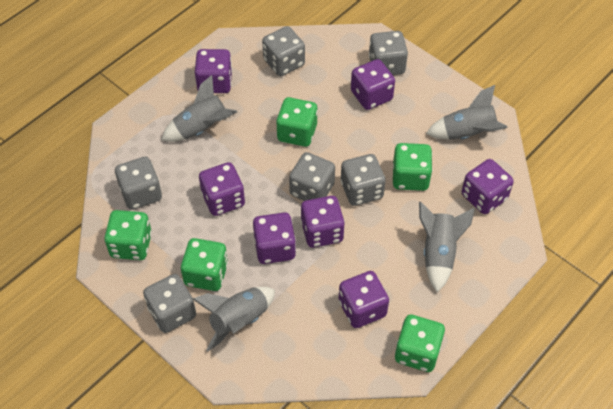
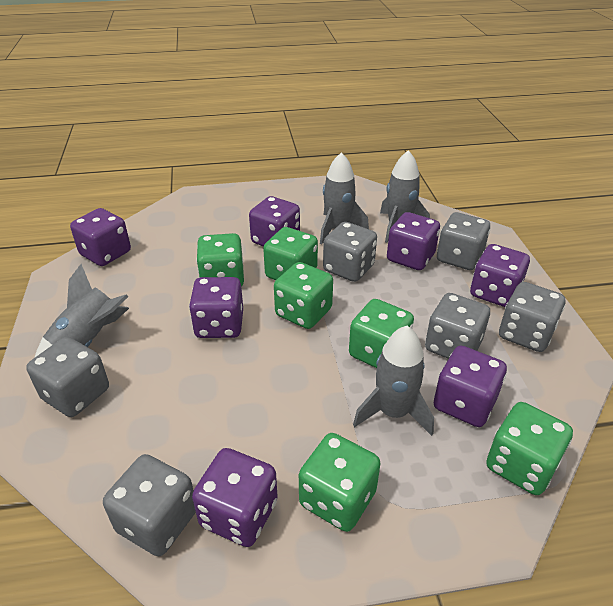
green dice: 5 -> 6

